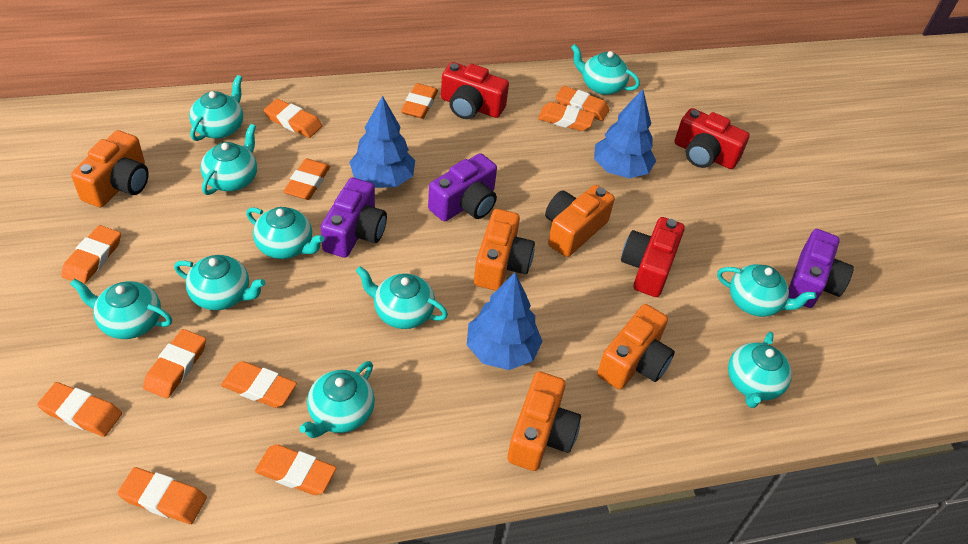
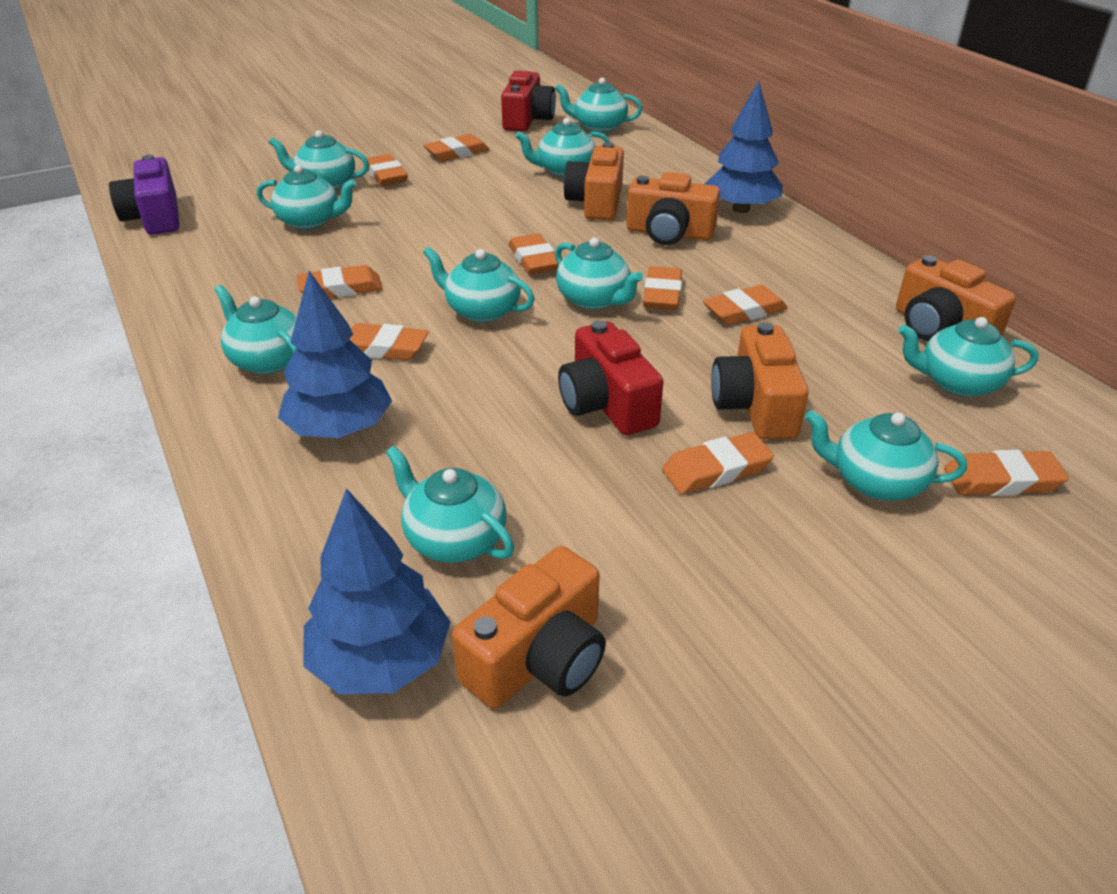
orange eraser: 11 -> 9
purple camera: 3 -> 1
red camera: 3 -> 2

